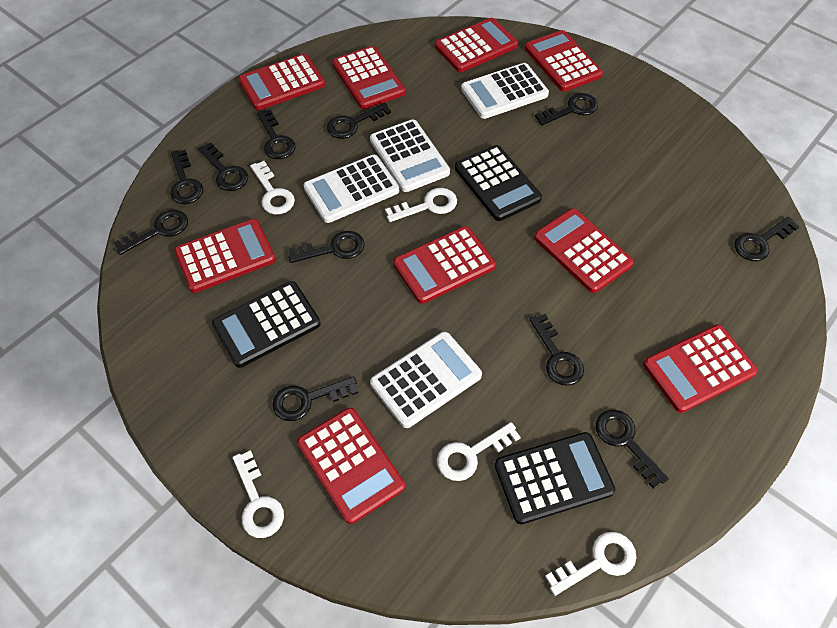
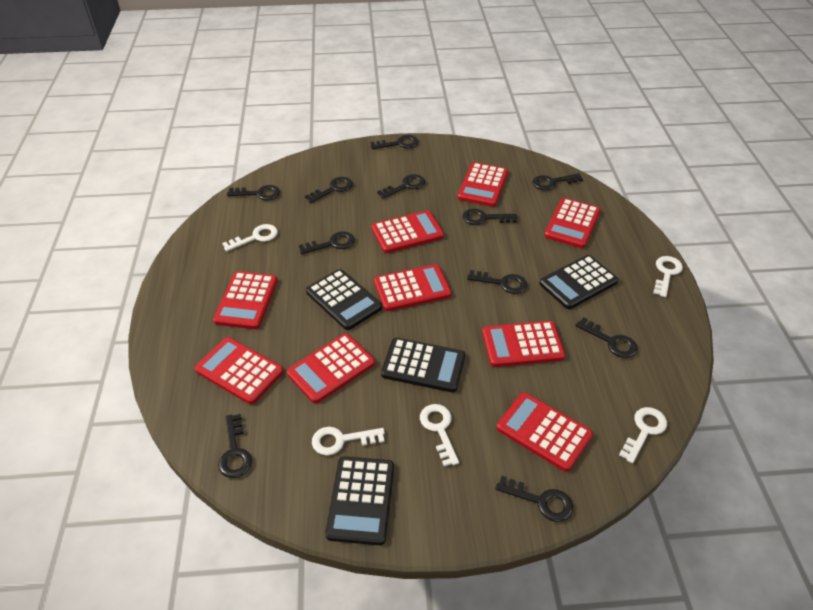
black calculator: 3 -> 4
white calculator: 4 -> 0

